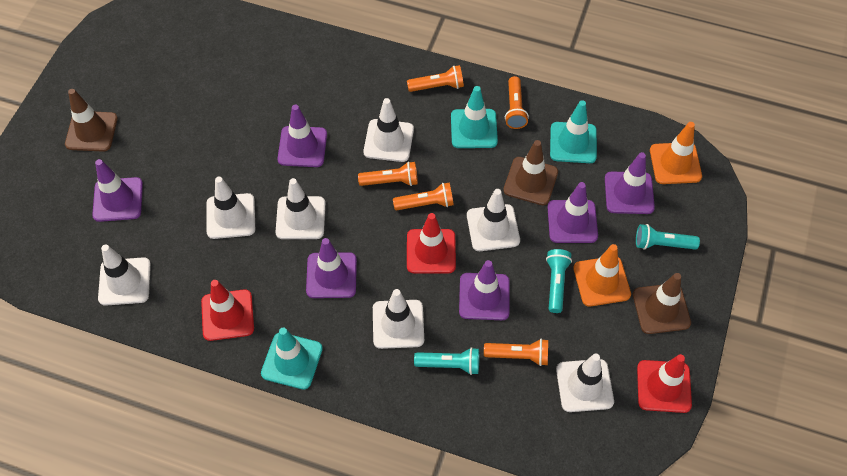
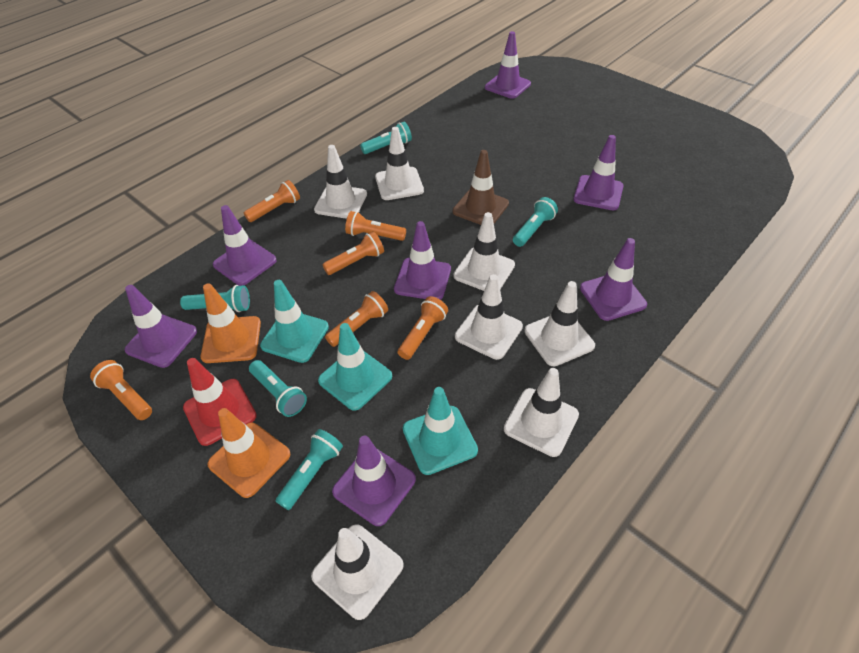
brown traffic cone: 3 -> 1
orange flashlight: 5 -> 6
purple traffic cone: 6 -> 7
red traffic cone: 3 -> 1
turquoise flashlight: 3 -> 5

